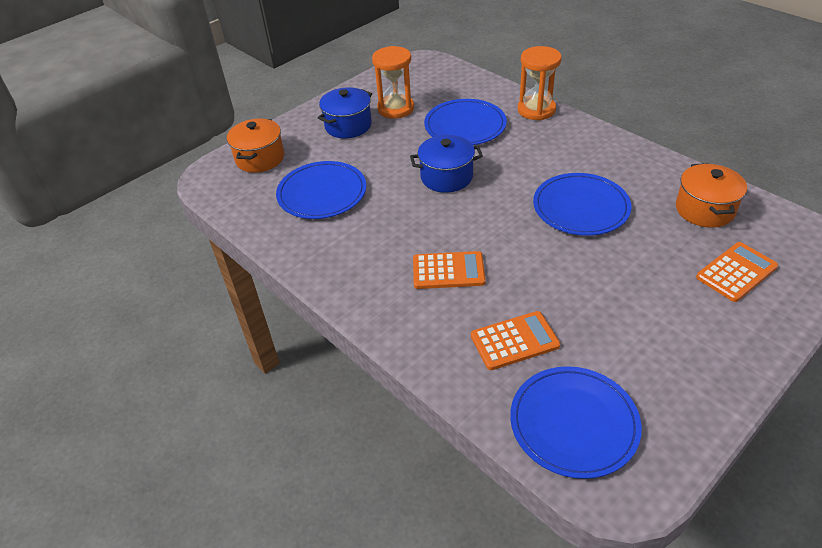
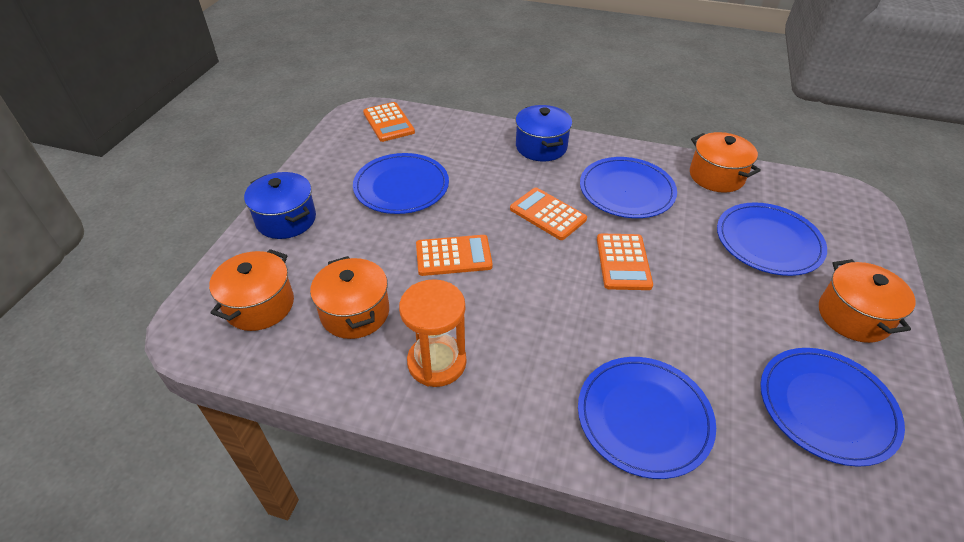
blue plate: 4 -> 5
orange calculator: 3 -> 4
orange hourglass: 2 -> 1
orange pot: 2 -> 4

